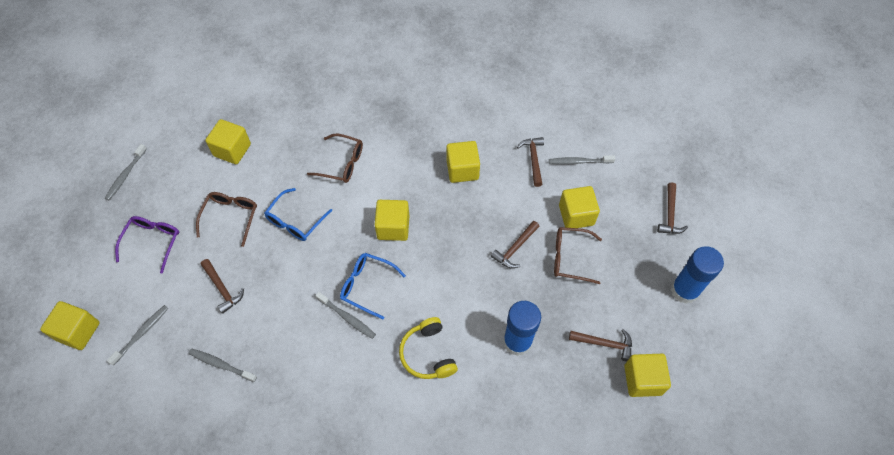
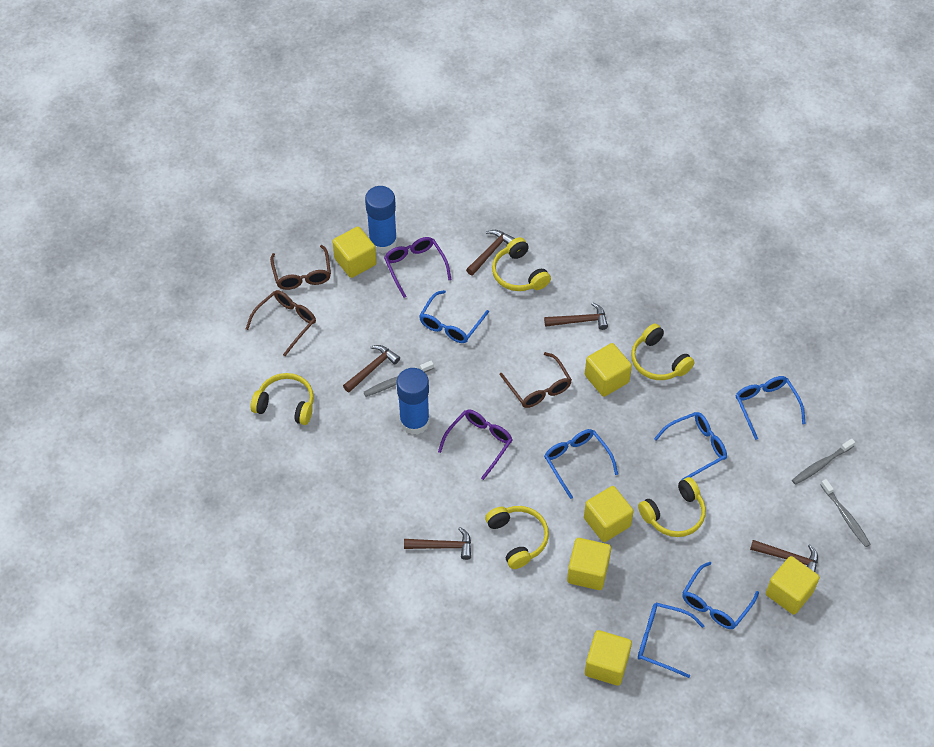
blue glasses: 2 -> 6
grey toothbrush: 5 -> 3
purple glasses: 1 -> 2
yellow headphones: 1 -> 5

